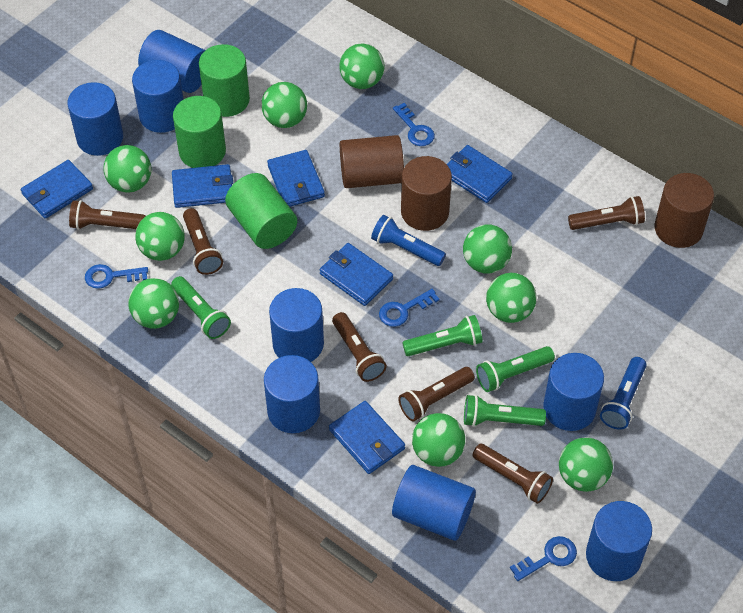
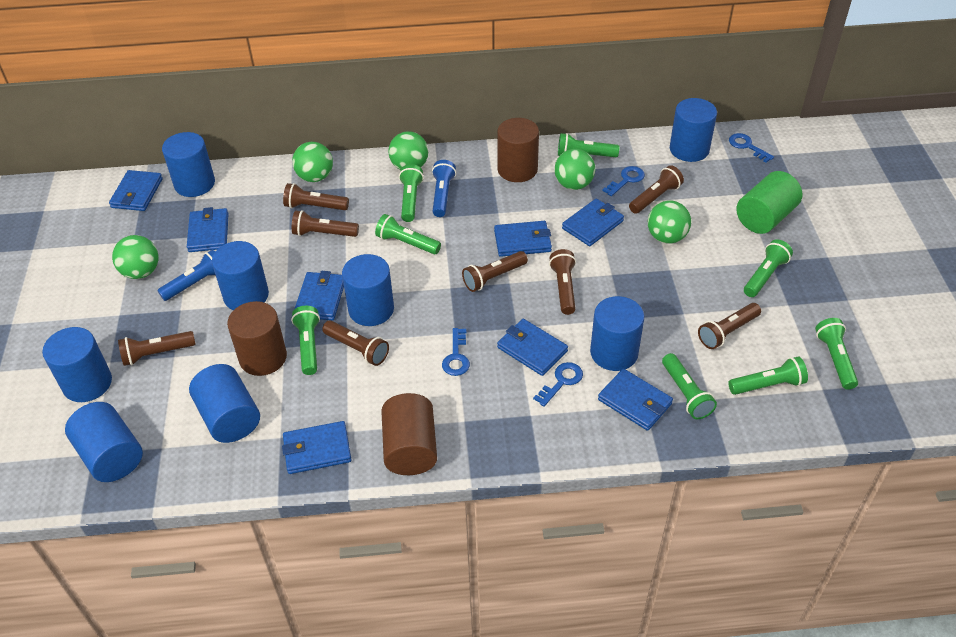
blue wallet: 6 -> 8
brown flashlight: 6 -> 8
green ball: 9 -> 5
green cylinder: 3 -> 1
green flashlight: 4 -> 8

